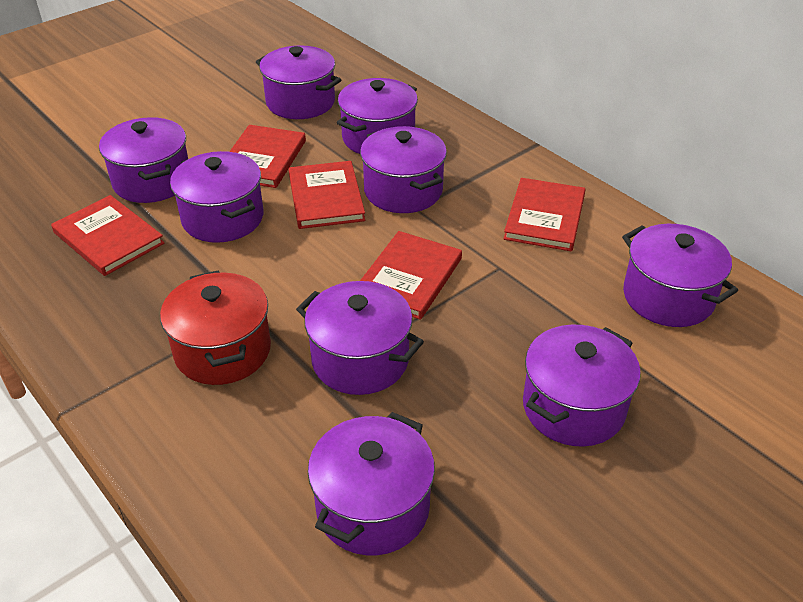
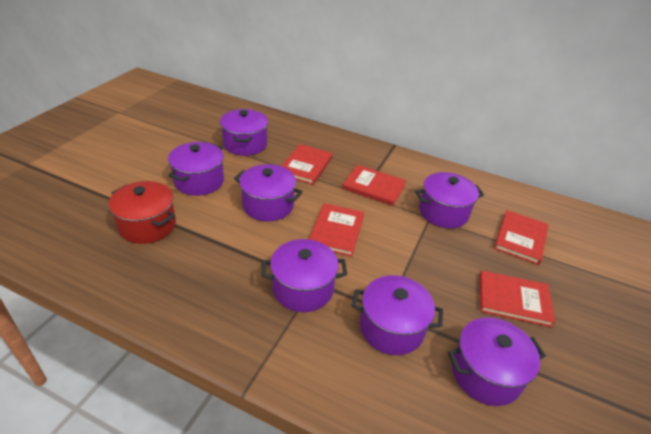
purple pot: 9 -> 7

